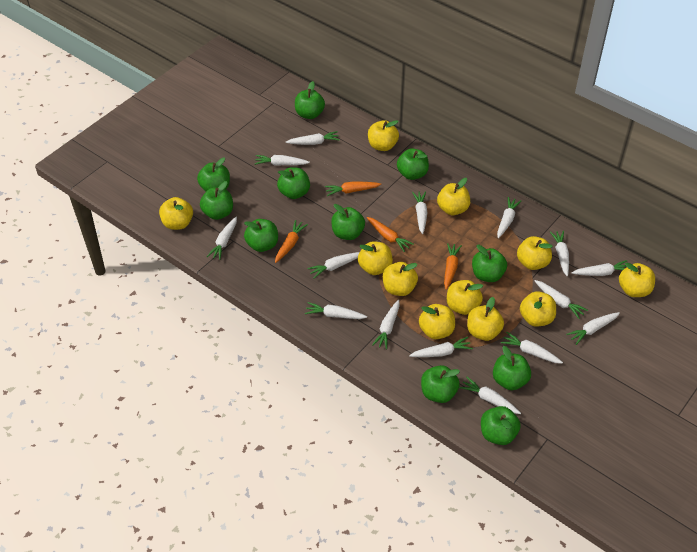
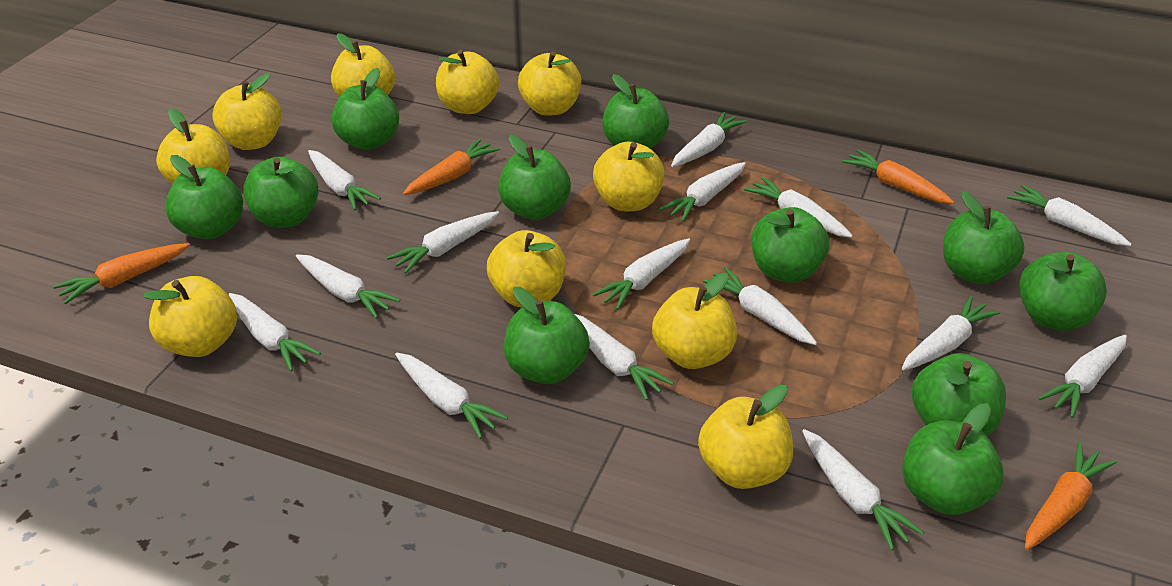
yellow apple: 11 -> 10

